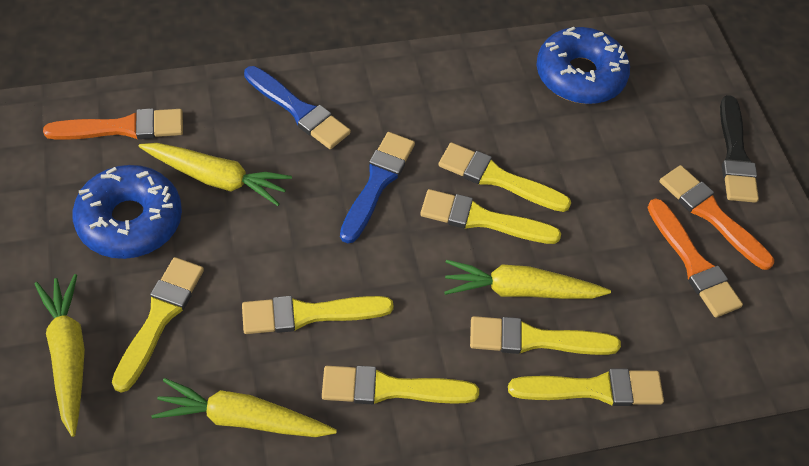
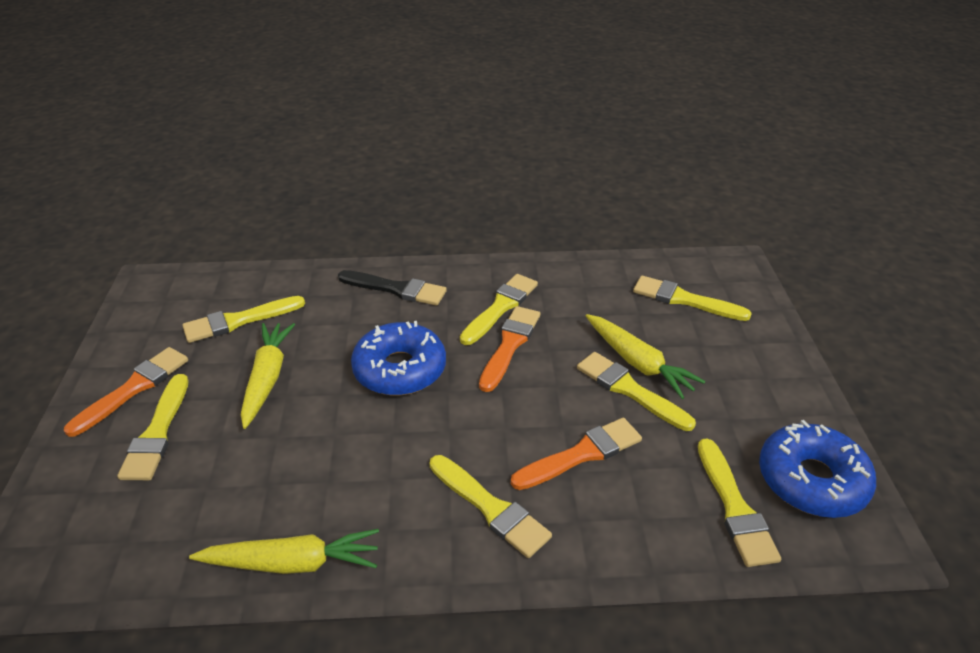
blue brush: 2 -> 0
yellow carrot: 4 -> 3

